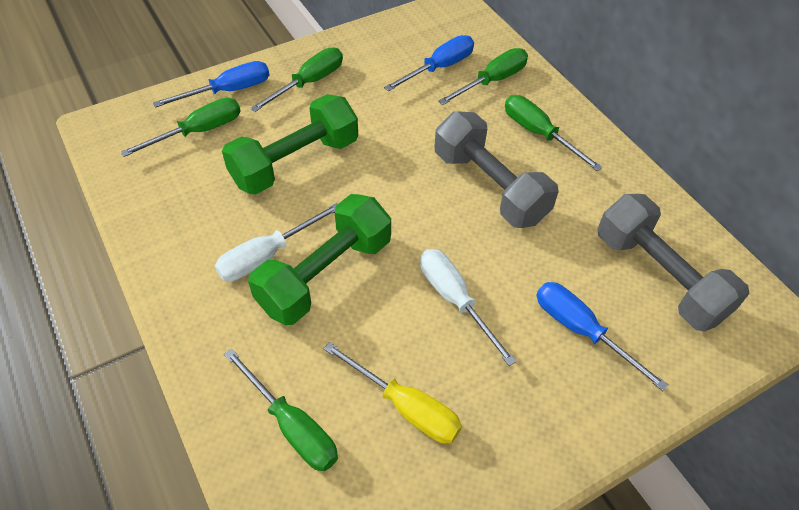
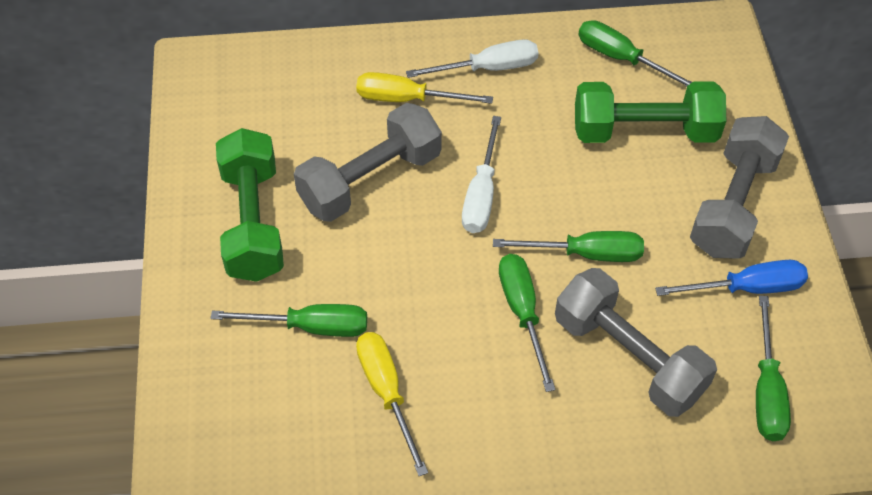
blue screwdriver: 3 -> 1
grey dumbbell: 2 -> 3
yellow screwdriver: 1 -> 2

